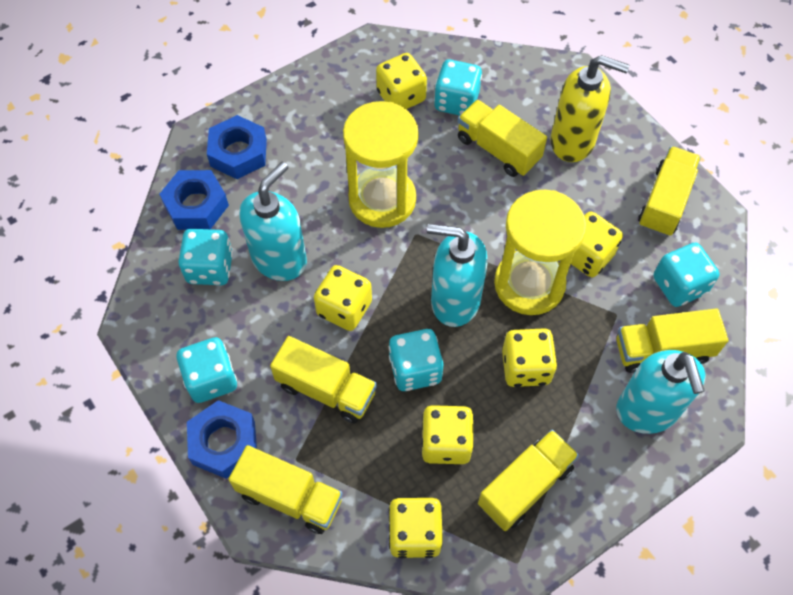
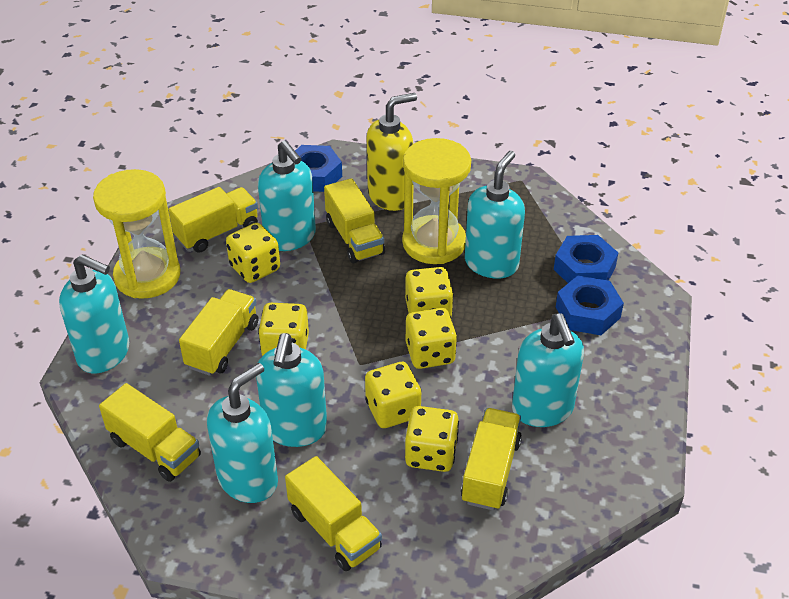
turquoise dice: 5 -> 0
turquoise soap dispenser: 3 -> 6

